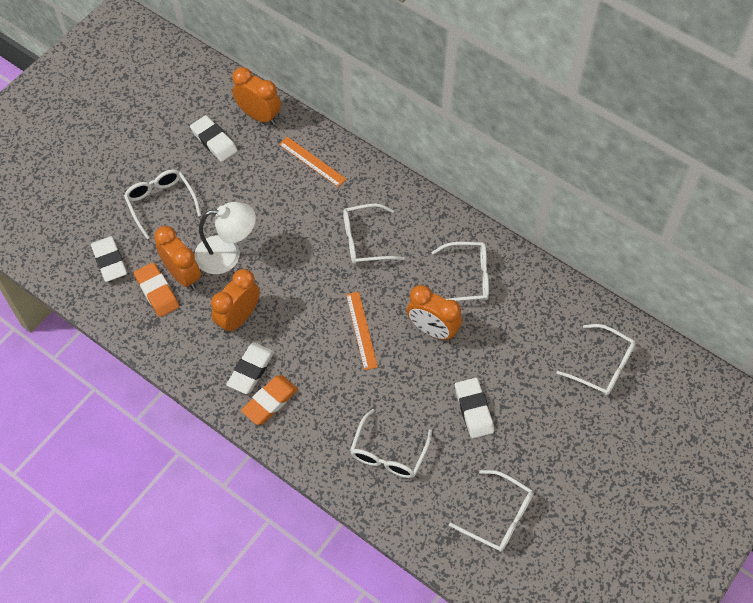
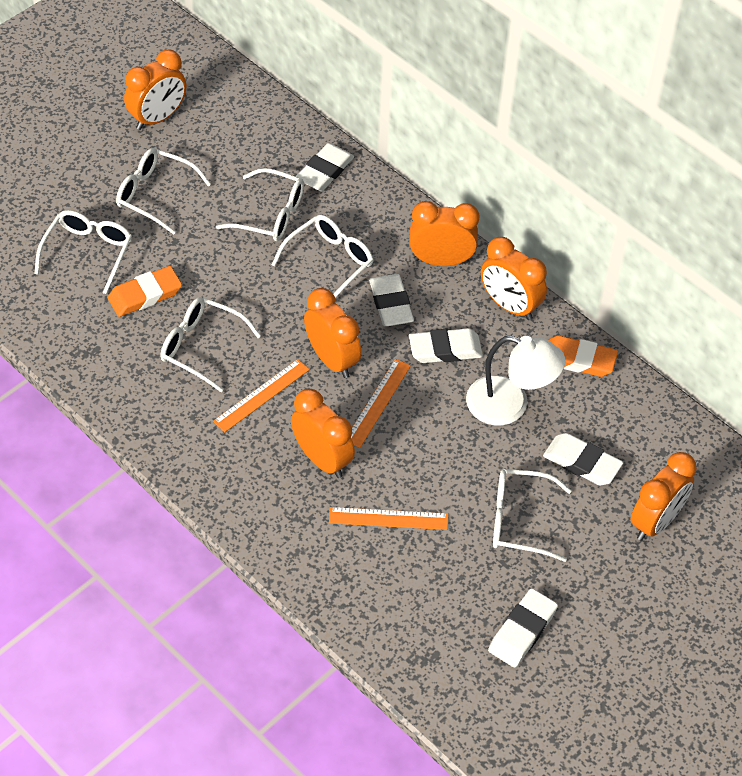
orange clock: 4 -> 6
orange ruler: 2 -> 3
white eraser: 4 -> 5

